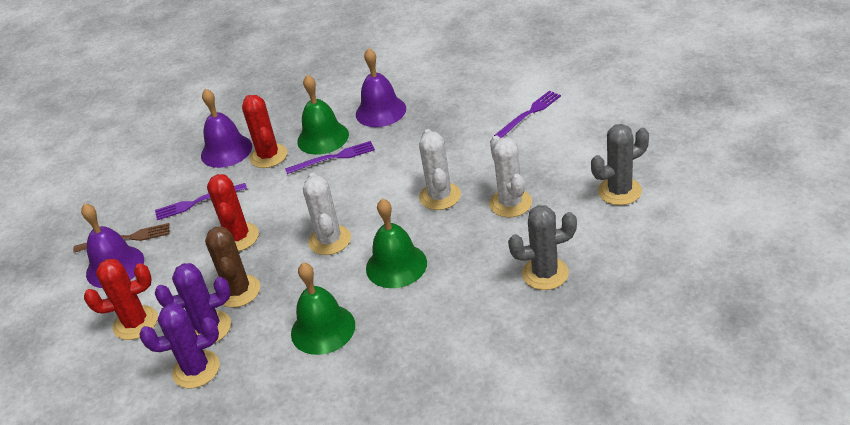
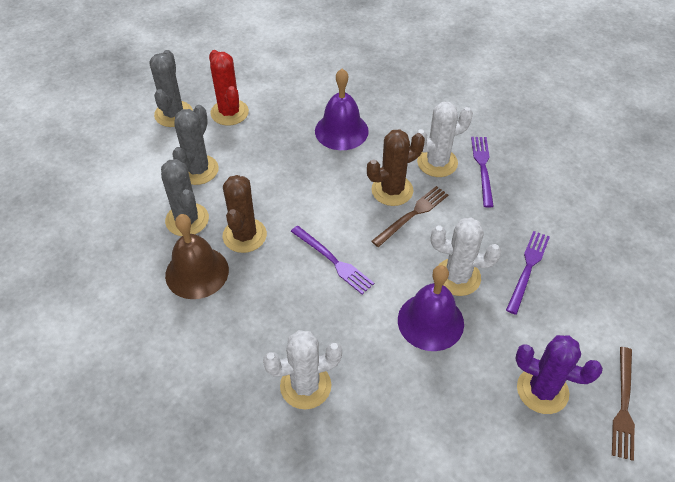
brown bell: 0 -> 1
brown cactus: 1 -> 2
brown fork: 1 -> 2
green bell: 3 -> 0
grey cactus: 2 -> 3
purple bell: 3 -> 2
purple cactus: 2 -> 1
red cactus: 3 -> 1

